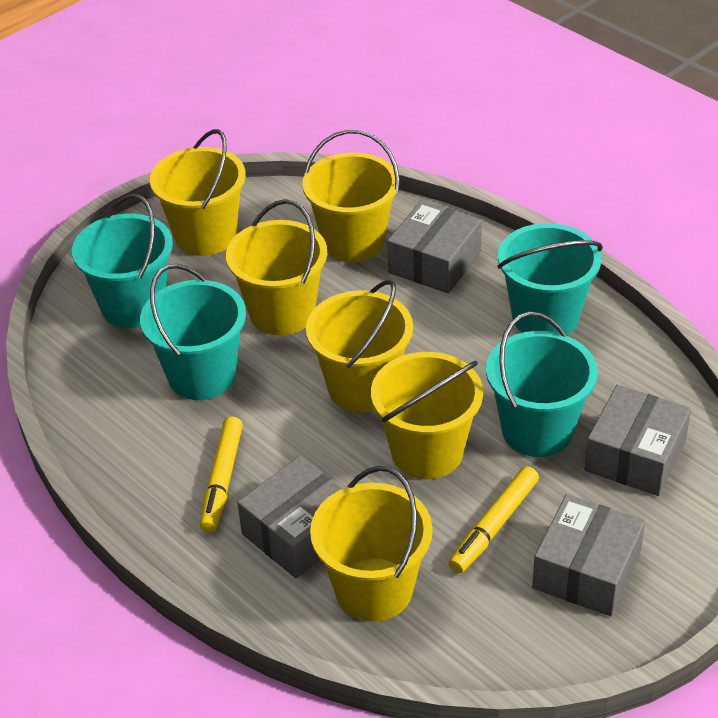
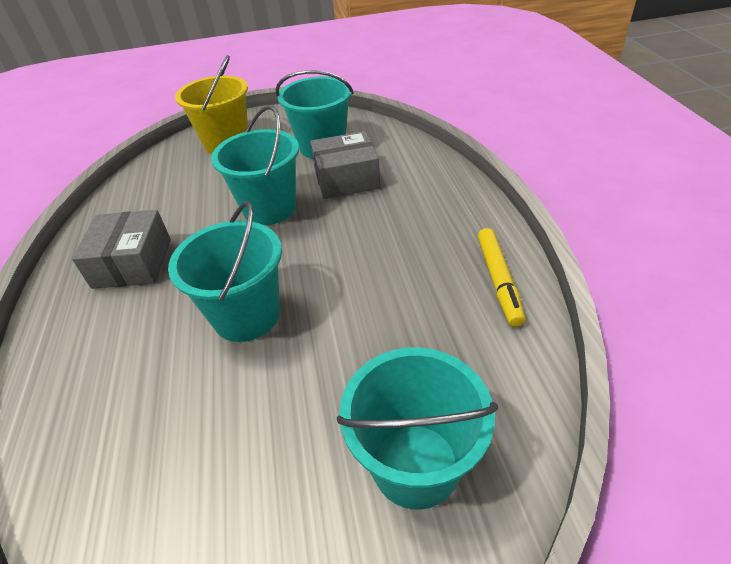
grey box: 4 -> 2
yellow bucket: 6 -> 1
yellow marker: 2 -> 1

